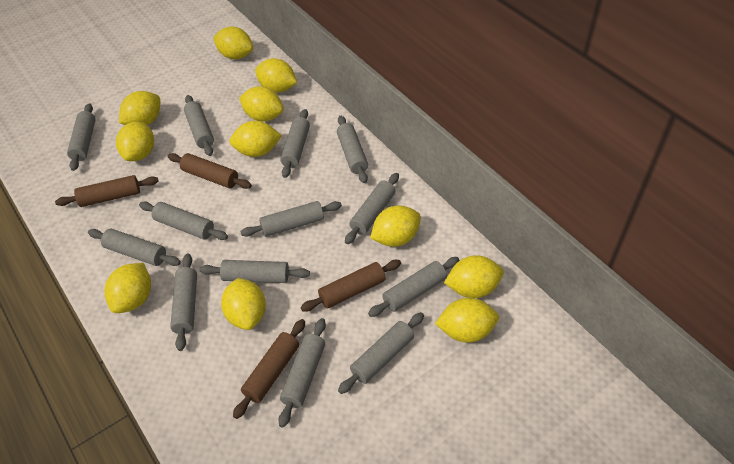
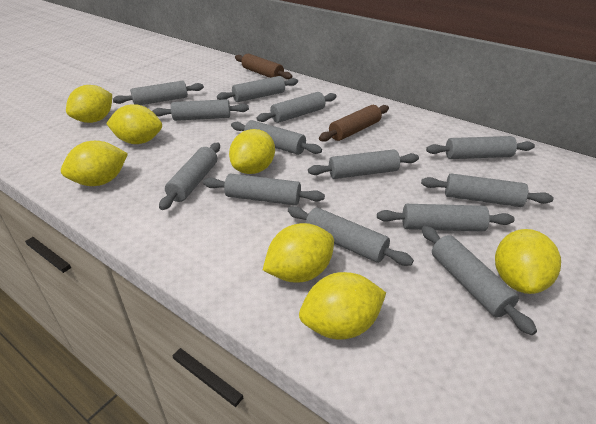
brown rolling pin: 4 -> 2
yellow lemon: 11 -> 7

